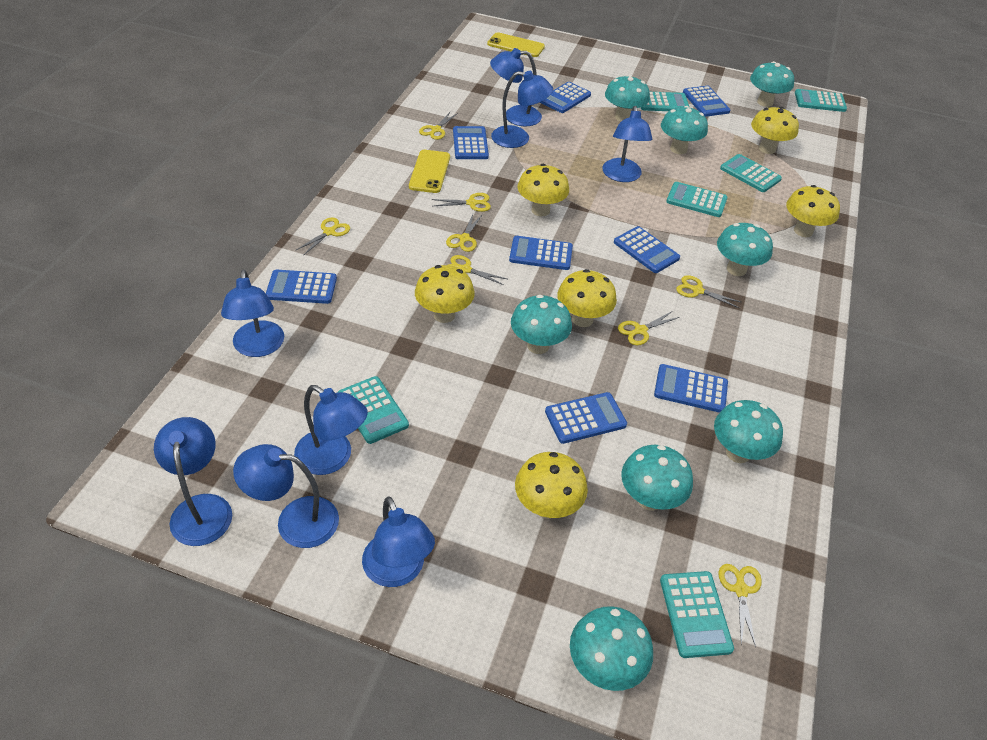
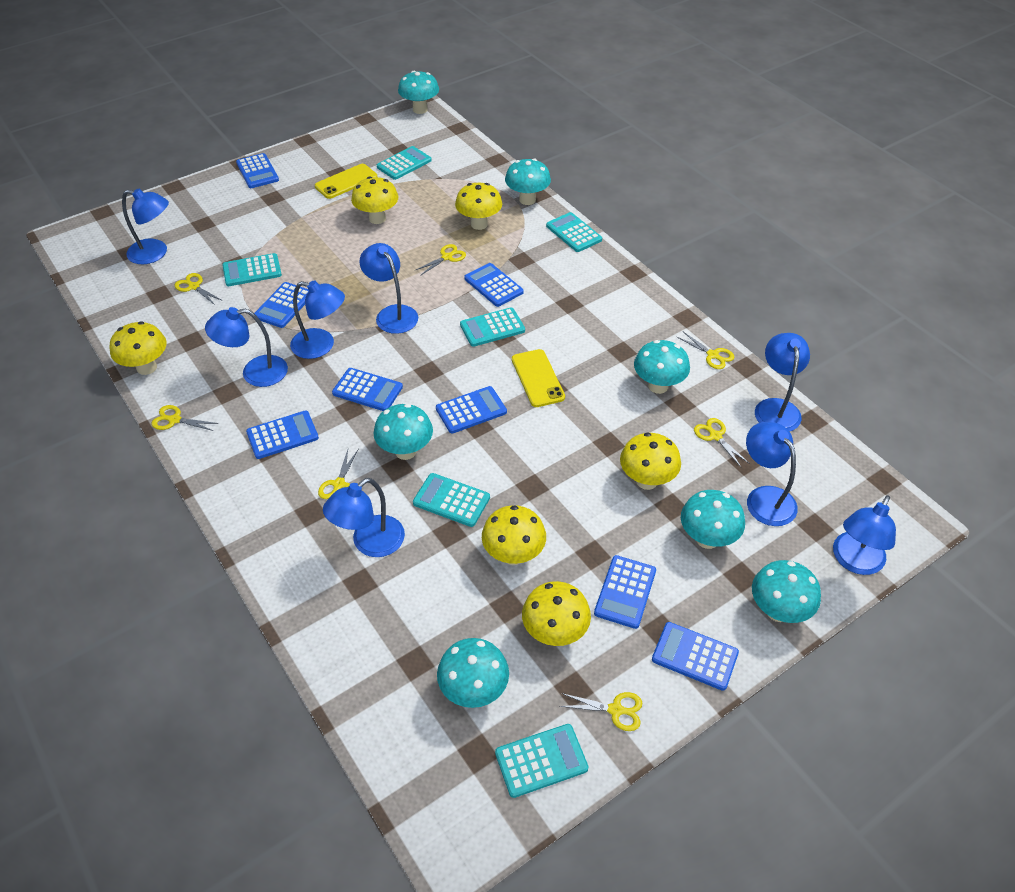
turquoise mushroom: 8 -> 7
yellow scissors: 8 -> 7

